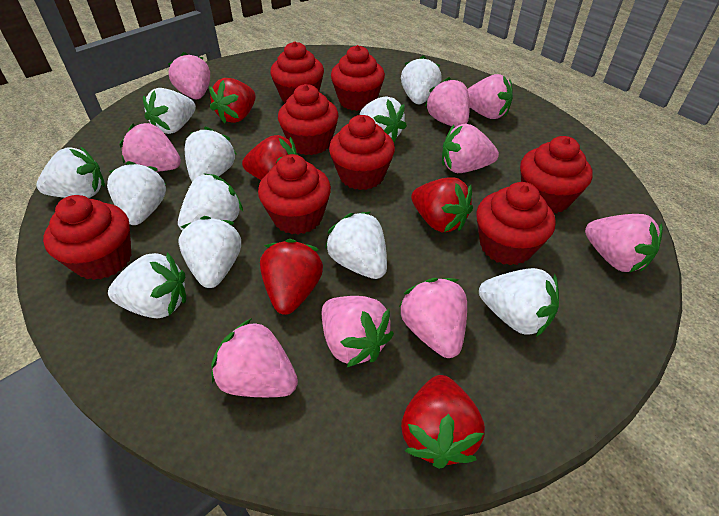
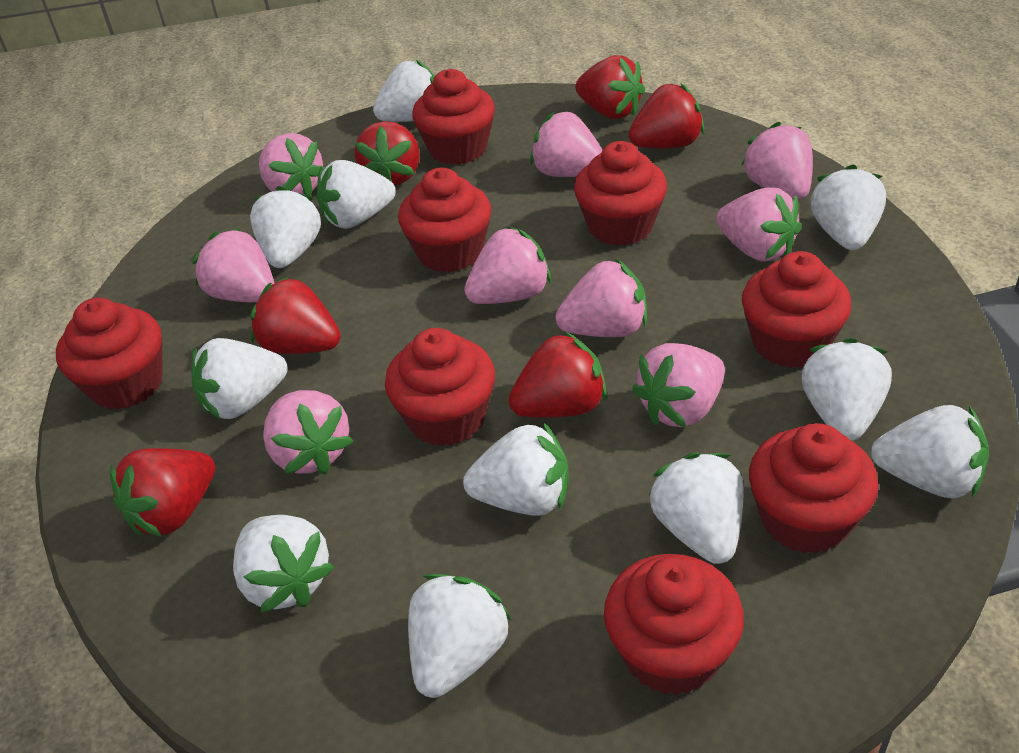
red strawberry: 5 -> 6

